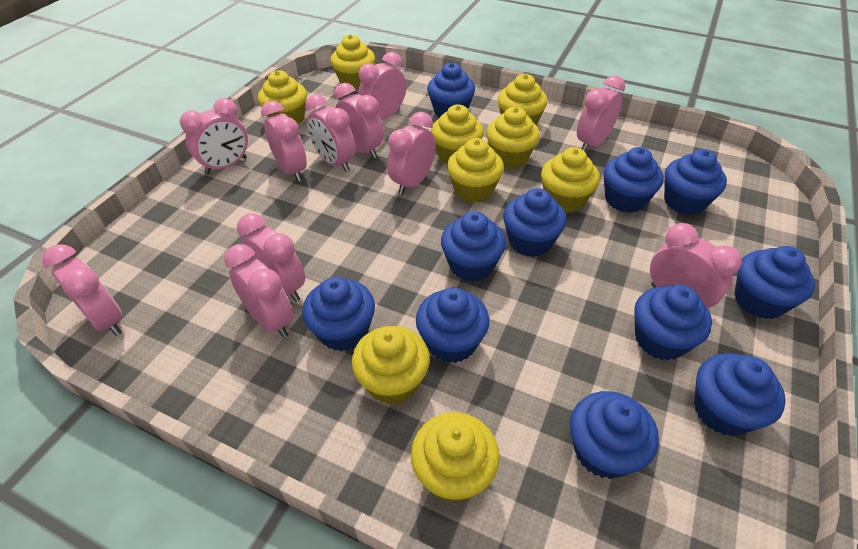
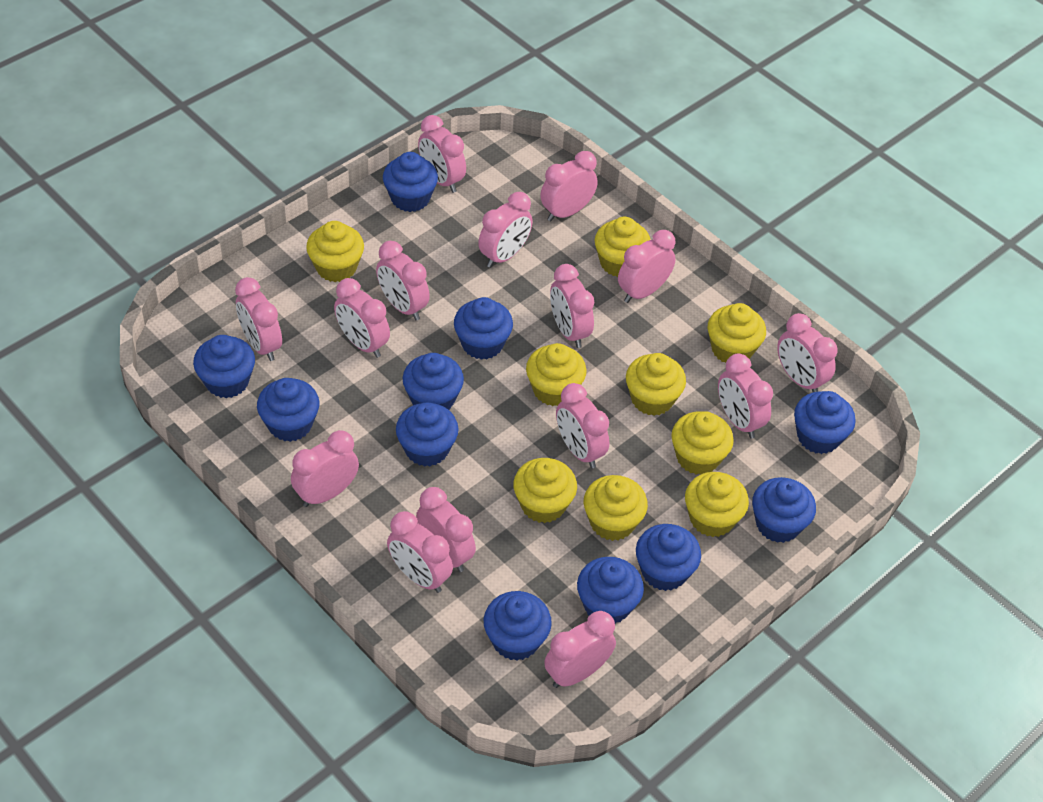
pink clock: 11 -> 15

